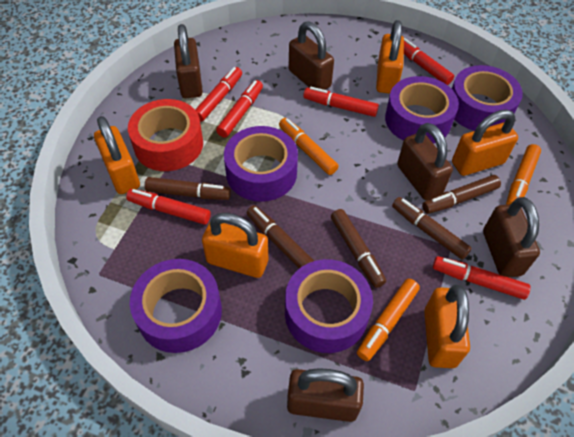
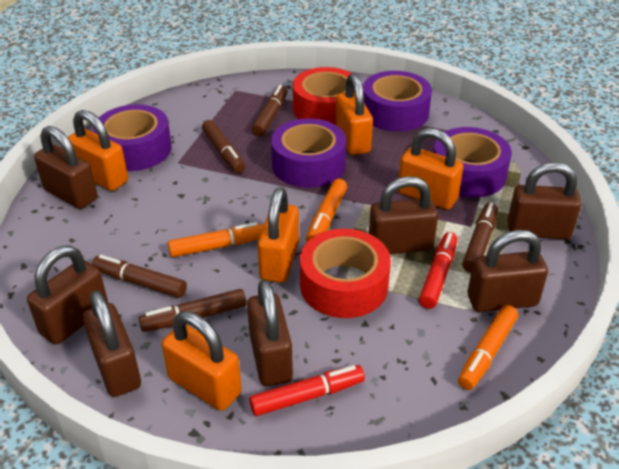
brown padlock: 5 -> 7
purple tape: 5 -> 4
red marker: 6 -> 2
red tape: 1 -> 2

